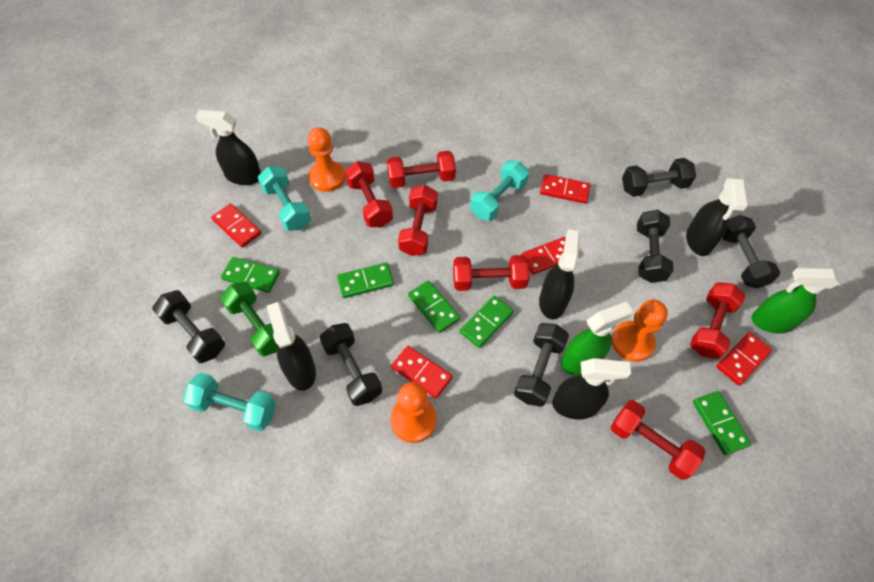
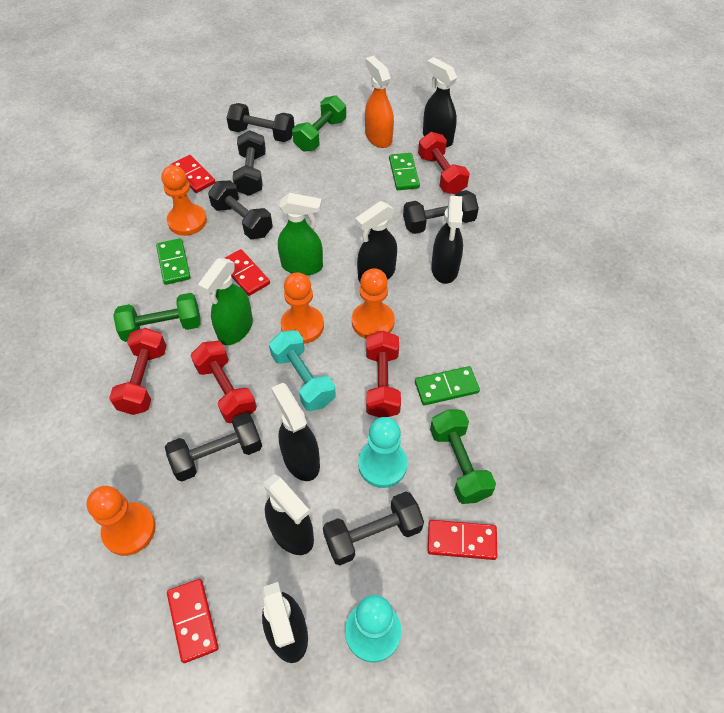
black spray bottle: 5 -> 6
green domino: 5 -> 3
green dumbbell: 1 -> 3
orange pawn: 3 -> 4
orange spray bottle: 0 -> 1
red domino: 5 -> 4
red dumbbell: 6 -> 4
turquoise dumbbell: 3 -> 1
turquoise pawn: 0 -> 2

